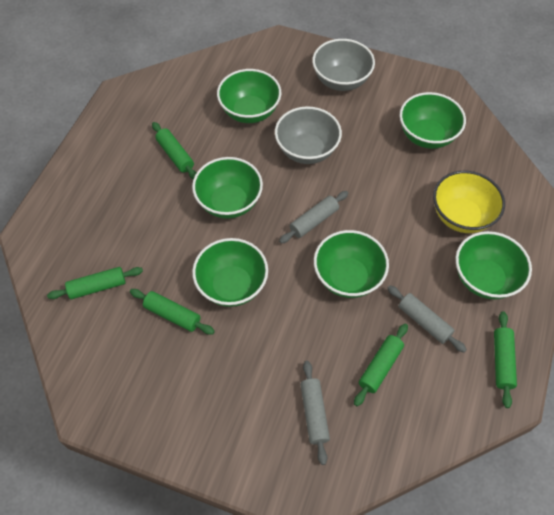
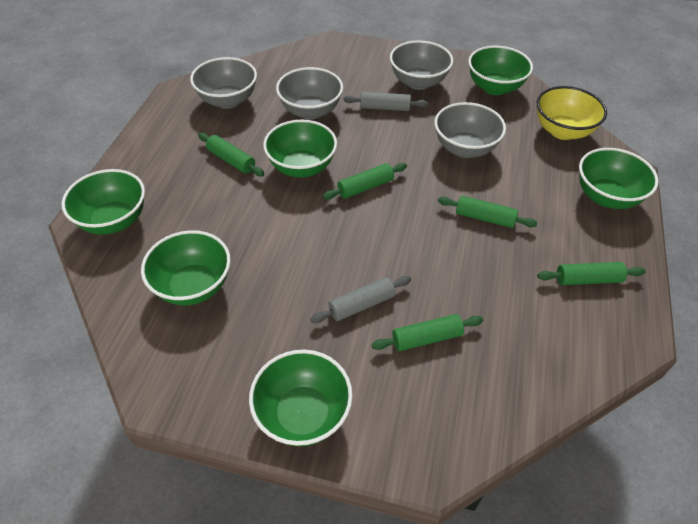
grey bowl: 2 -> 4
grey rolling pin: 3 -> 2

